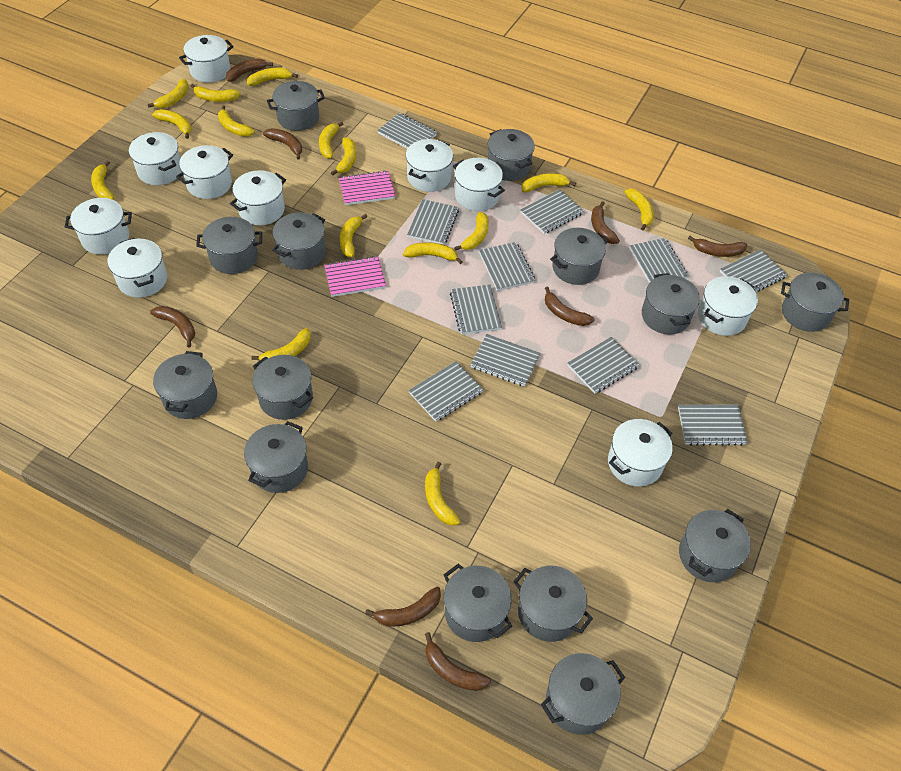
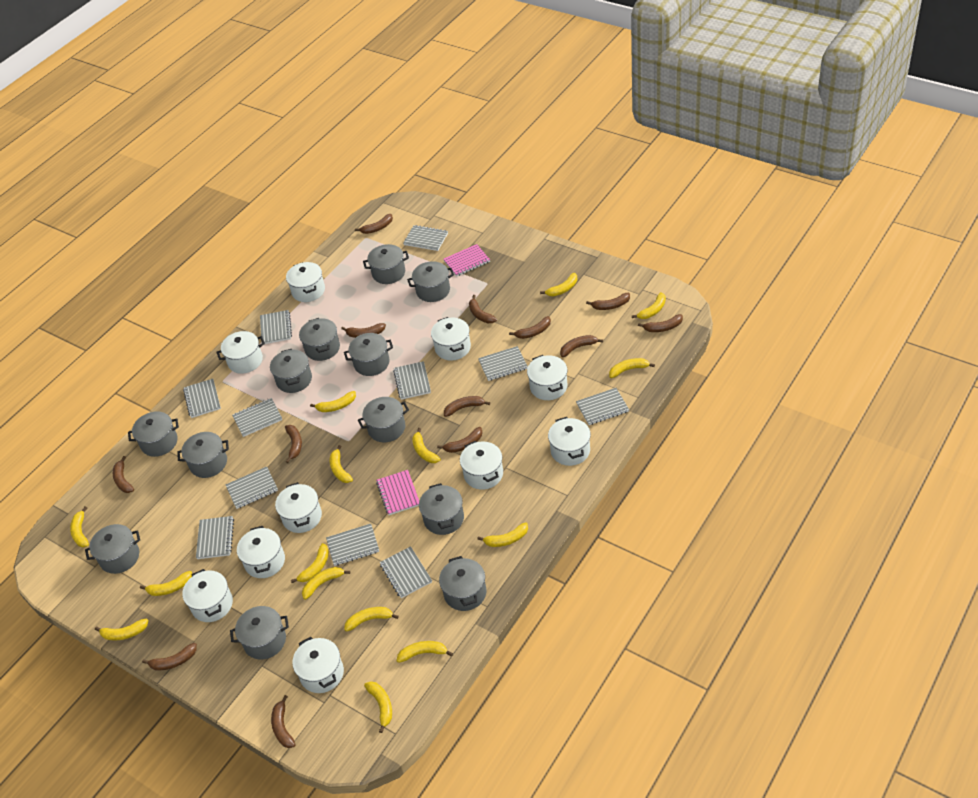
brown banana: 8 -> 13
grey pot: 14 -> 12

